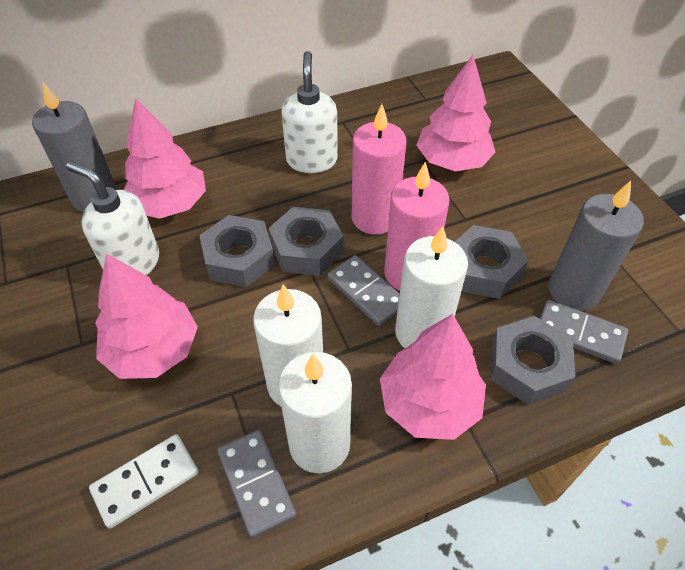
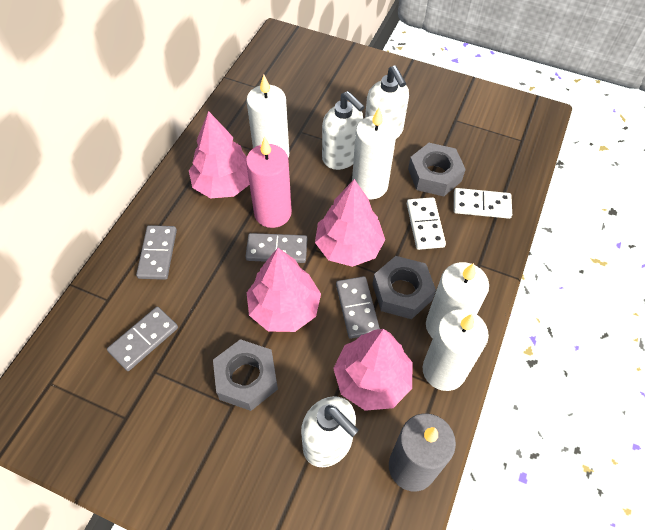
grey candle: 2 -> 1
grey domino: 3 -> 4
grey nut: 4 -> 3
pink candle: 2 -> 1
white candle: 3 -> 4
white domino: 1 -> 2
white soap dispenser: 2 -> 3

